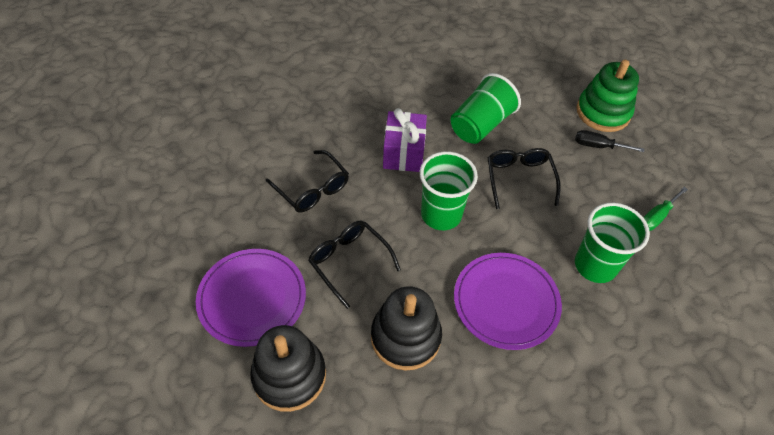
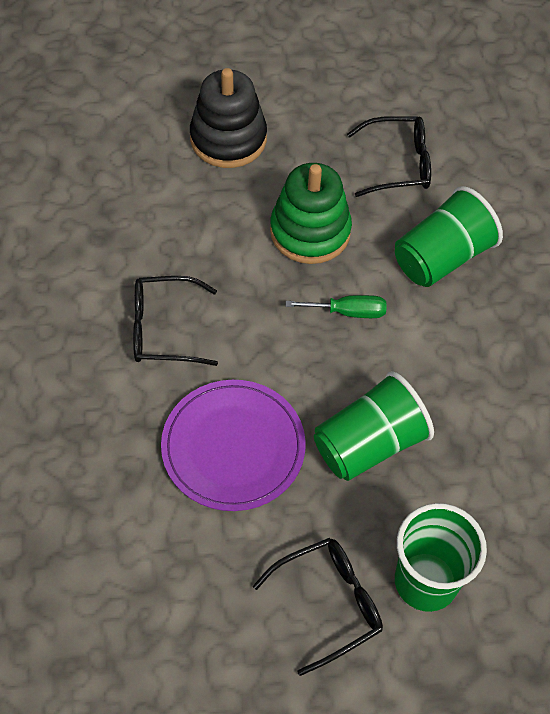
black screwdriver: 1 -> 0
black stacking toy: 2 -> 1
purple gift: 1 -> 0
purple plate: 2 -> 1

